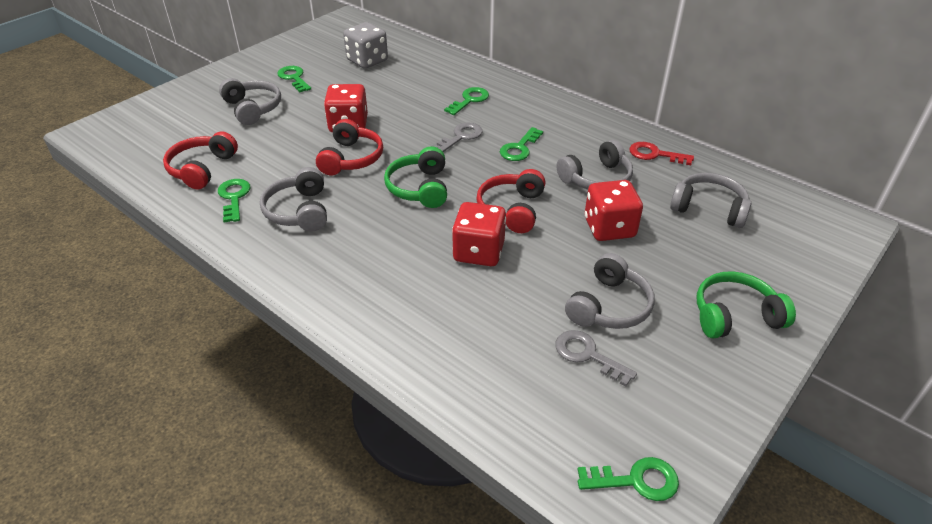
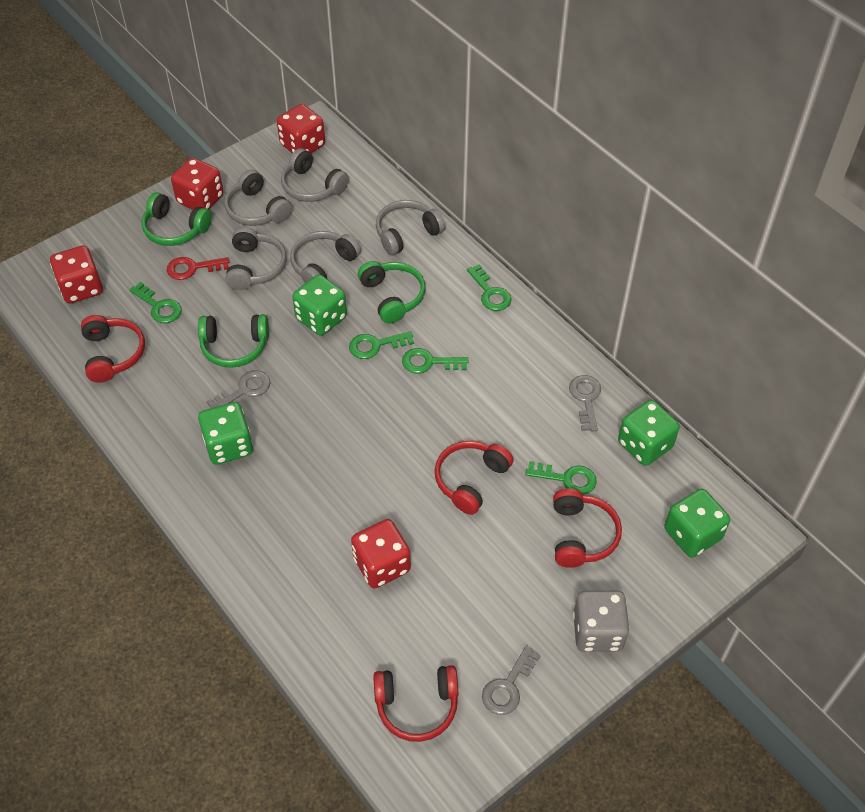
green dice: 0 -> 4
green headphones: 2 -> 3
grey key: 2 -> 3
red dice: 3 -> 4
red headphones: 3 -> 4

